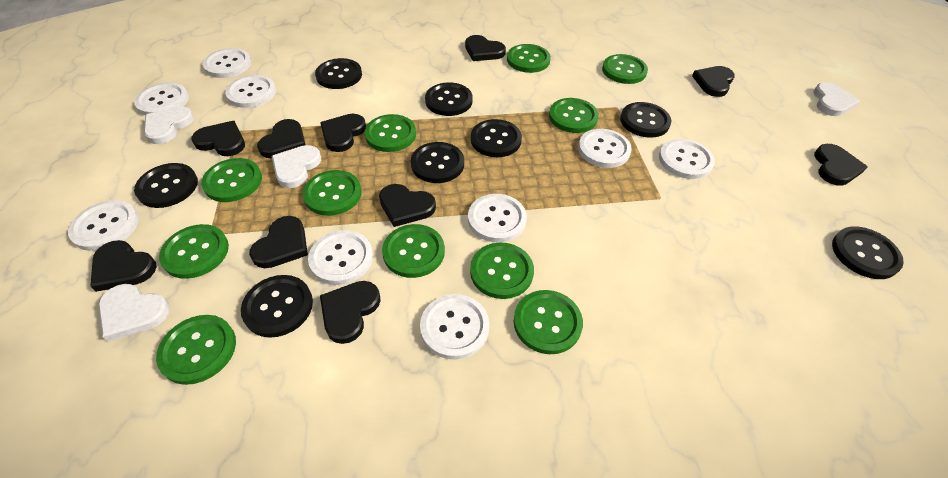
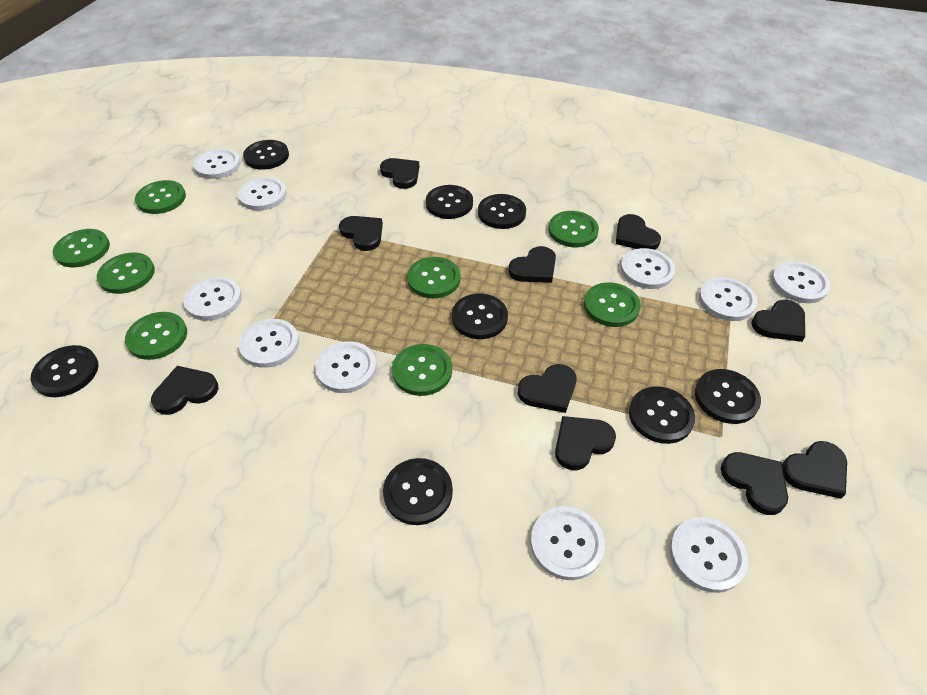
green button: 11 -> 8
white button: 9 -> 10
white heart: 4 -> 0

